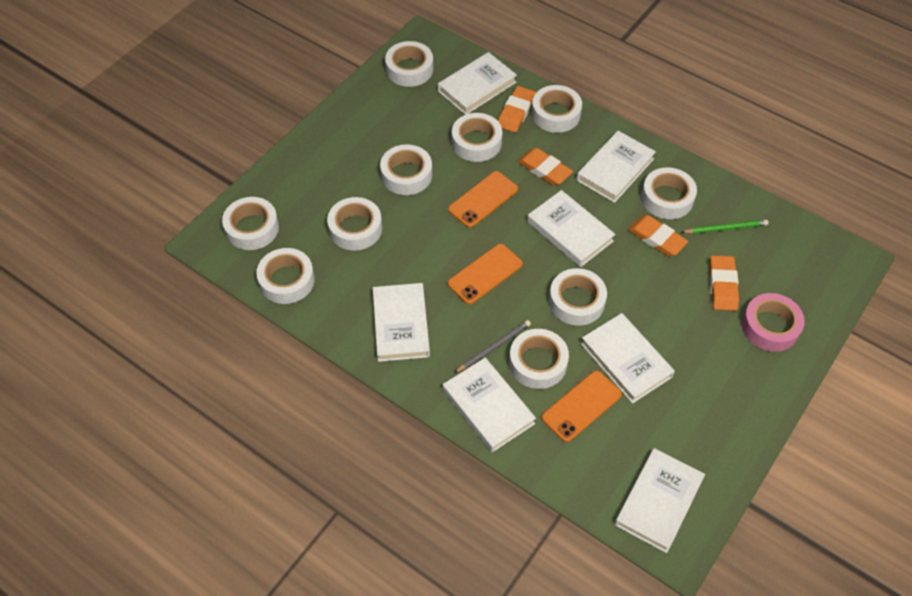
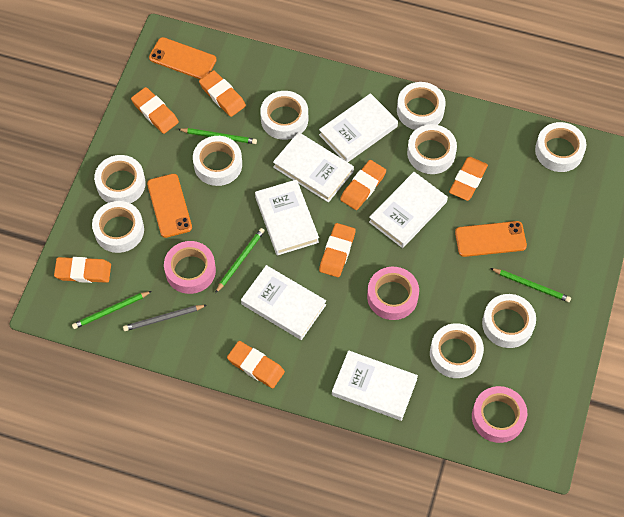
green pencil: 1 -> 4
orange eraser: 4 -> 7
pink tape: 1 -> 3
white book: 7 -> 6
white tape: 10 -> 9

